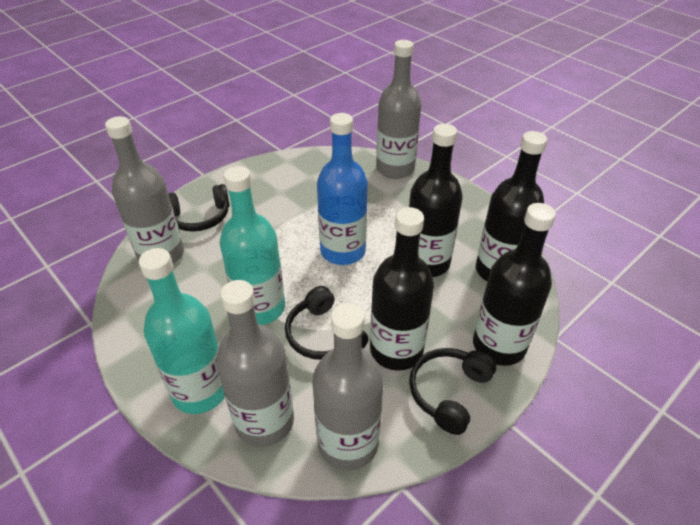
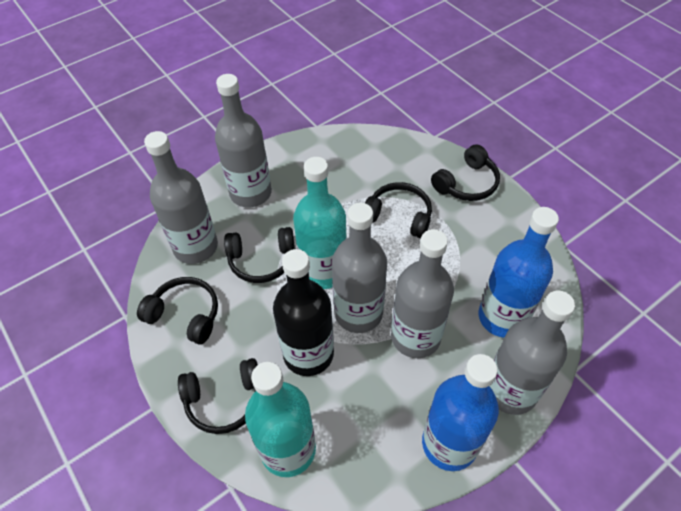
black bottle: 4 -> 1
black headphones: 3 -> 5
blue bottle: 1 -> 2
grey bottle: 4 -> 5

